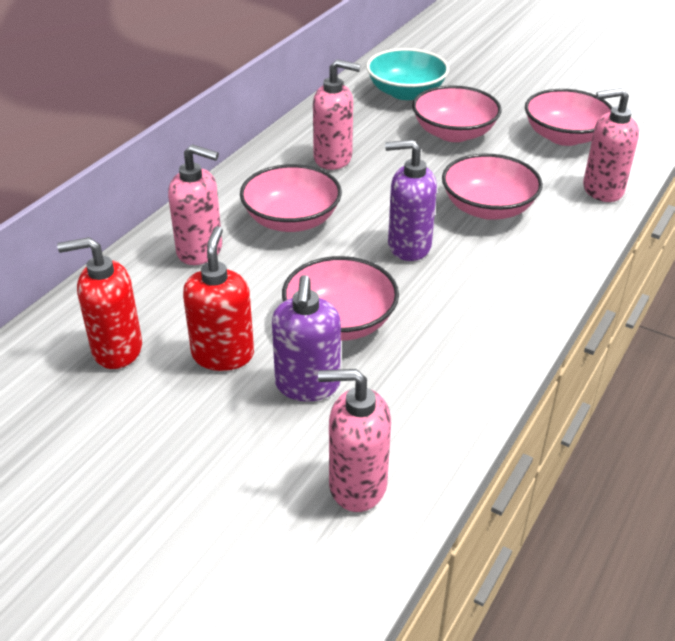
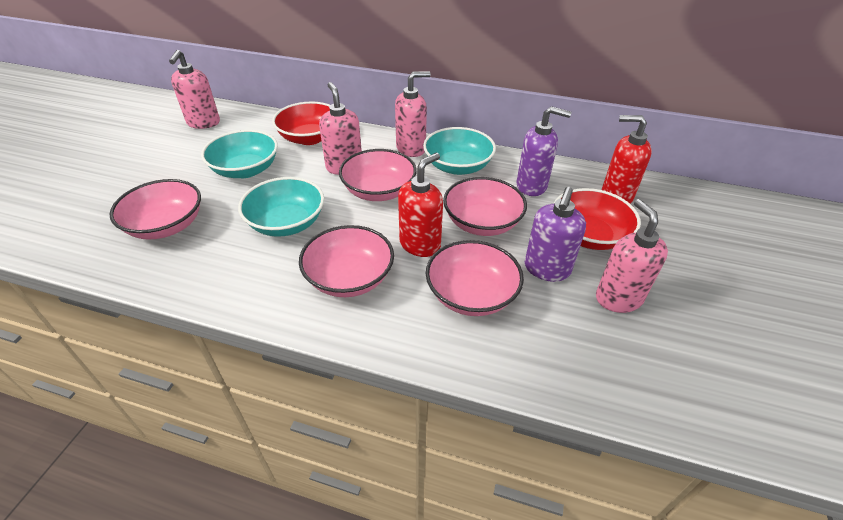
red bowl: 0 -> 2
turquoise bowl: 1 -> 3

